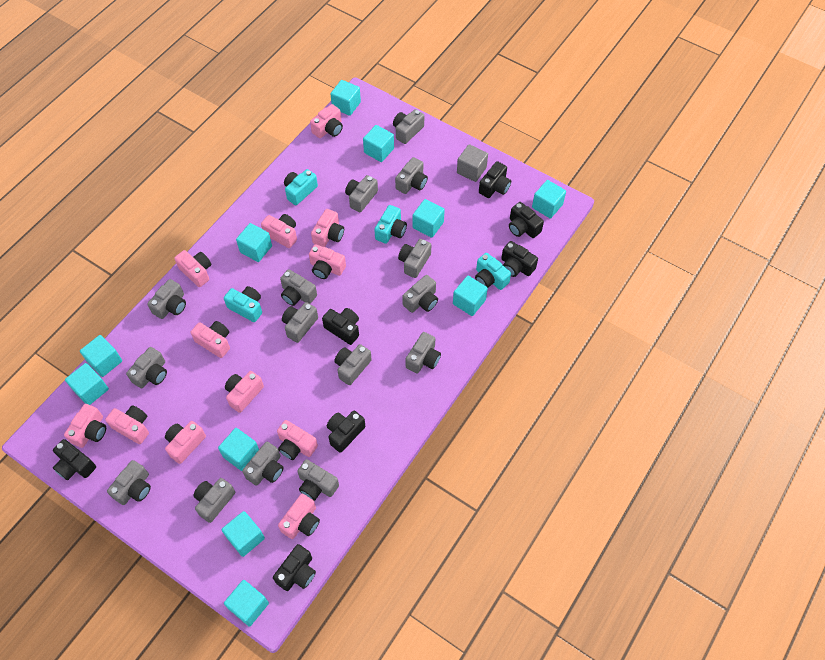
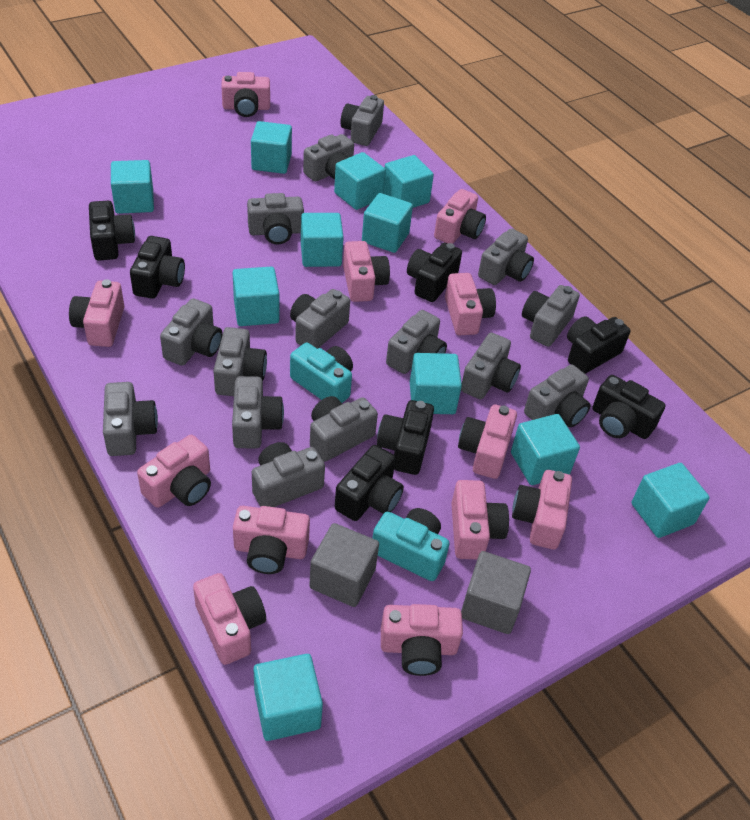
grey cube: 1 -> 2
turquoise camera: 4 -> 2

